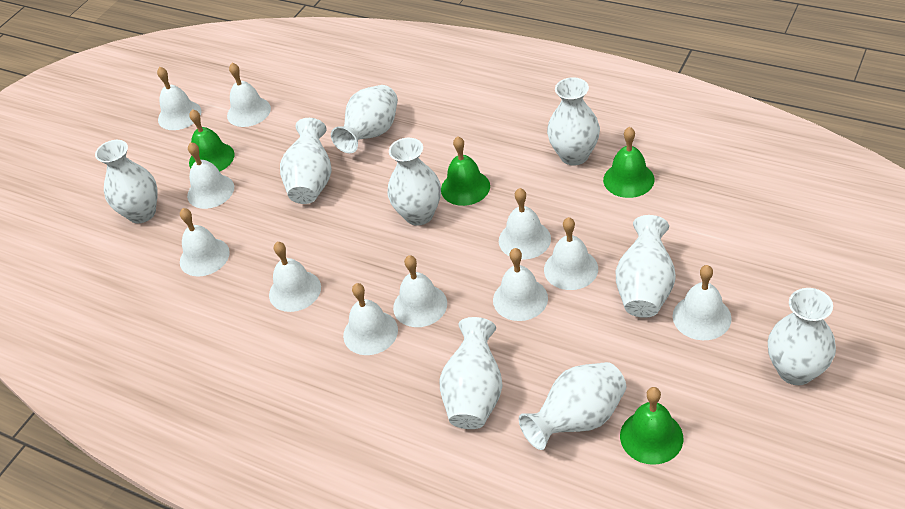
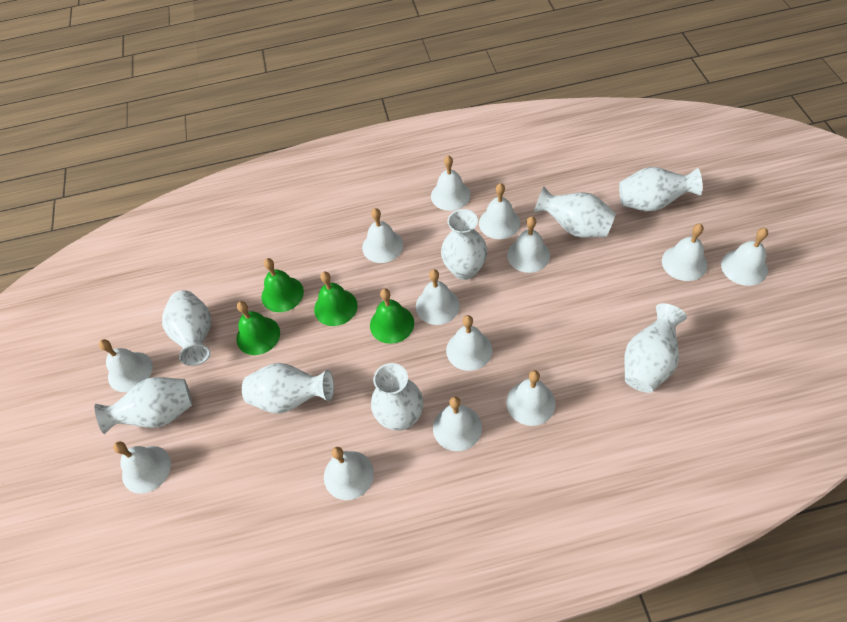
white bell: 11 -> 13
white vase: 9 -> 8

